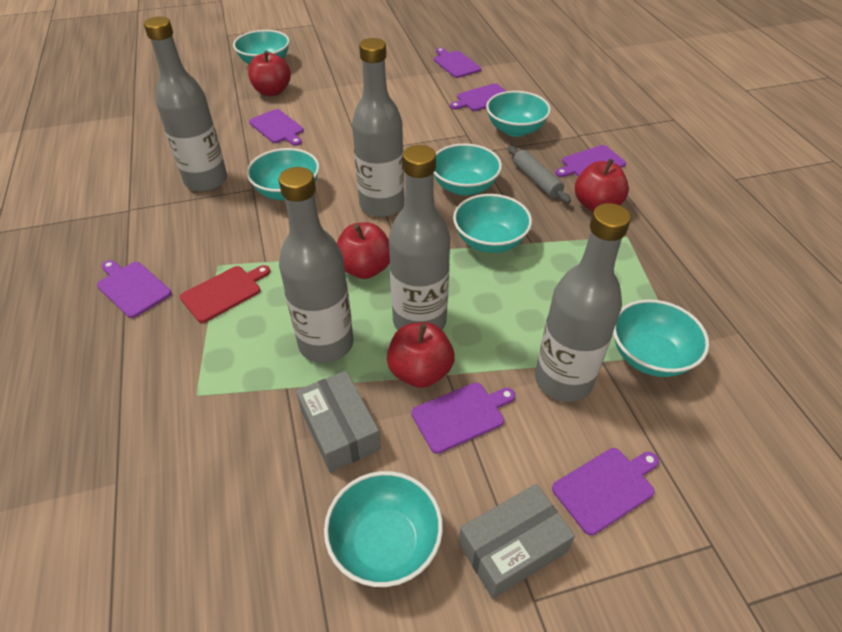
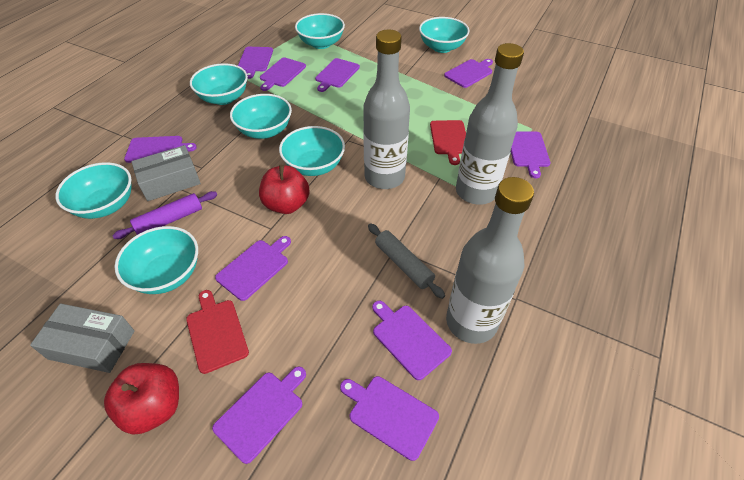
grey bottle: 5 -> 3
purple cutting board: 7 -> 10
purple rolling pin: 0 -> 1
red apple: 4 -> 2
red cutting board: 1 -> 2

